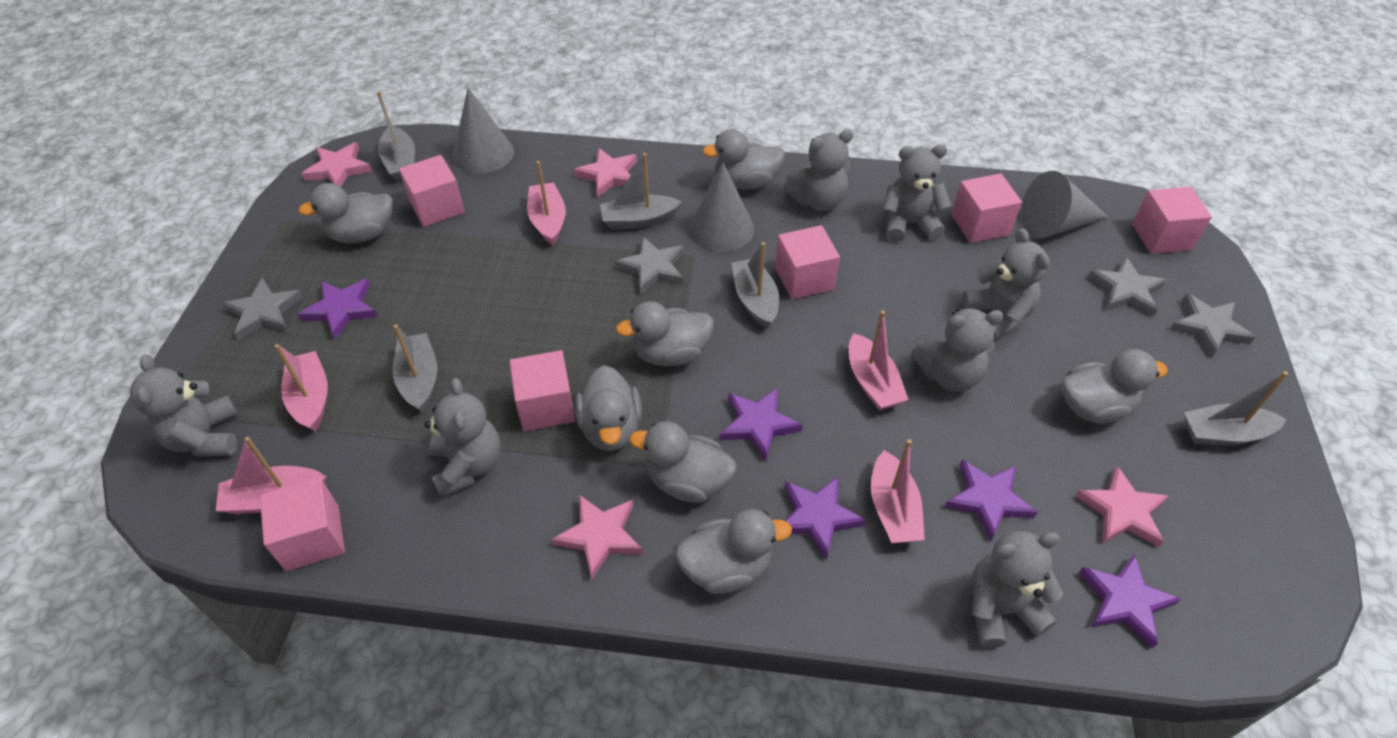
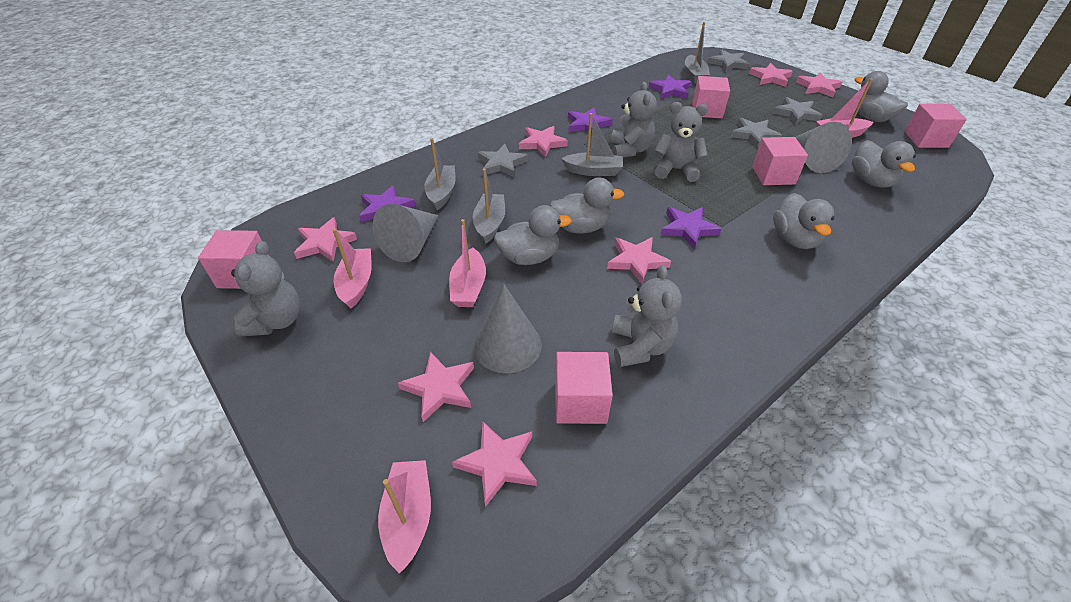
grey boat: 5 -> 4
grey duck: 7 -> 5
grey teddy bear: 7 -> 4
pink boat: 5 -> 4
pink cube: 6 -> 5
pink star: 4 -> 7
purple star: 5 -> 4

